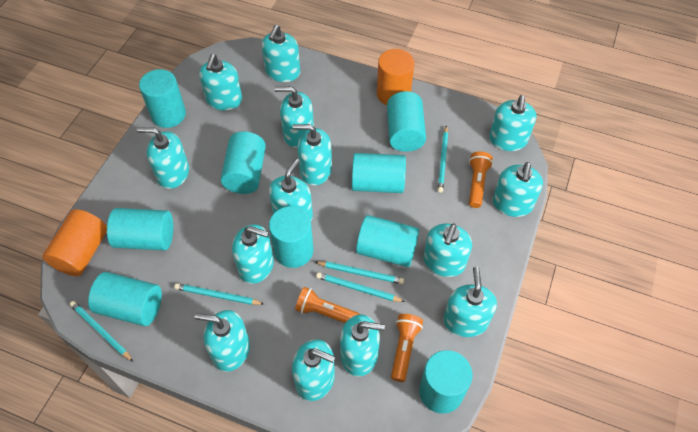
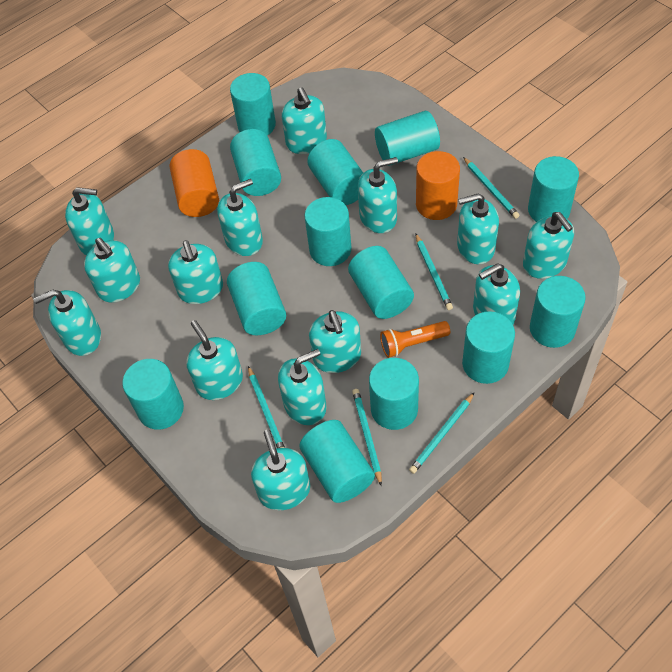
orange flashlight: 3 -> 1
turquoise cylinder: 9 -> 13

